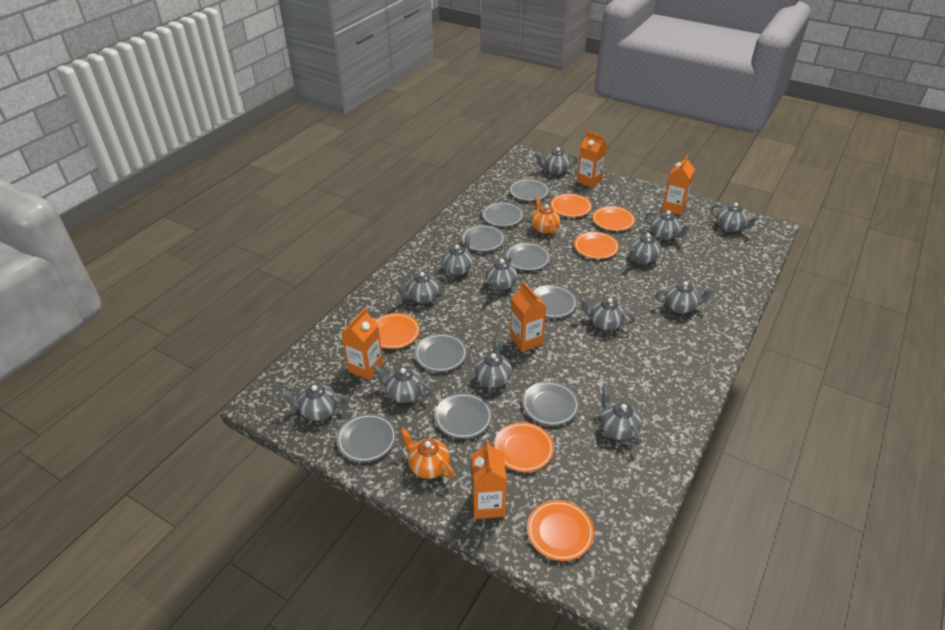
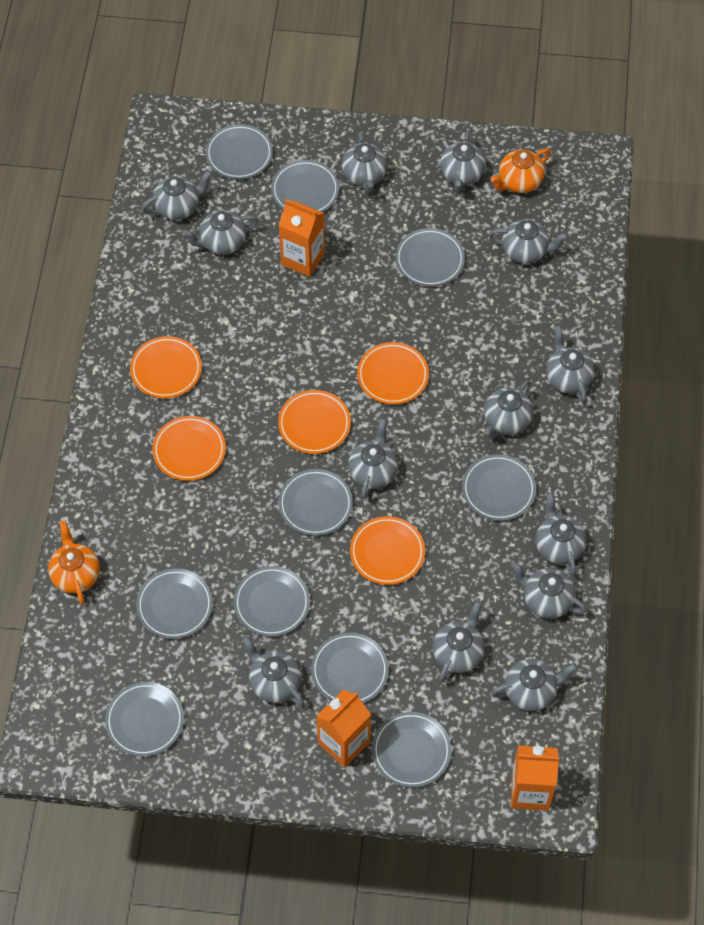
grey plate: 9 -> 10
orange carton: 5 -> 3
orange plate: 6 -> 5

